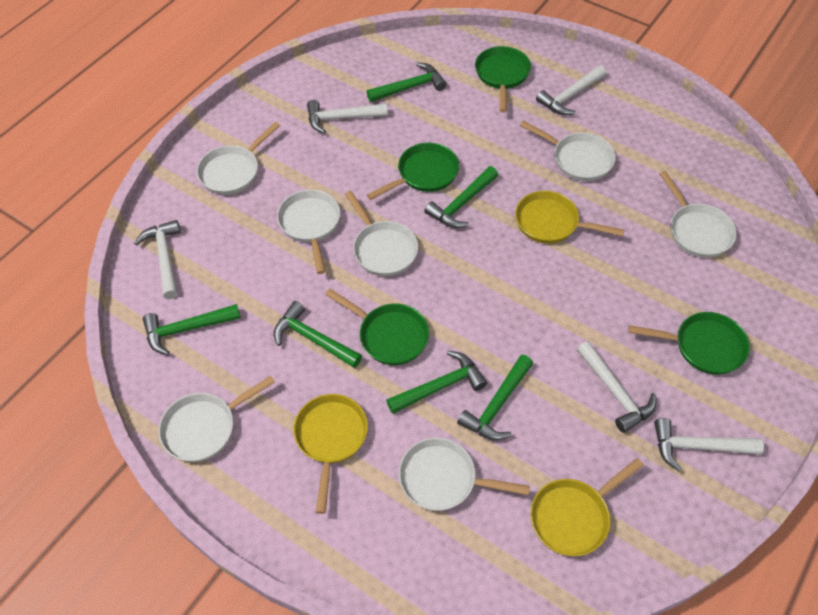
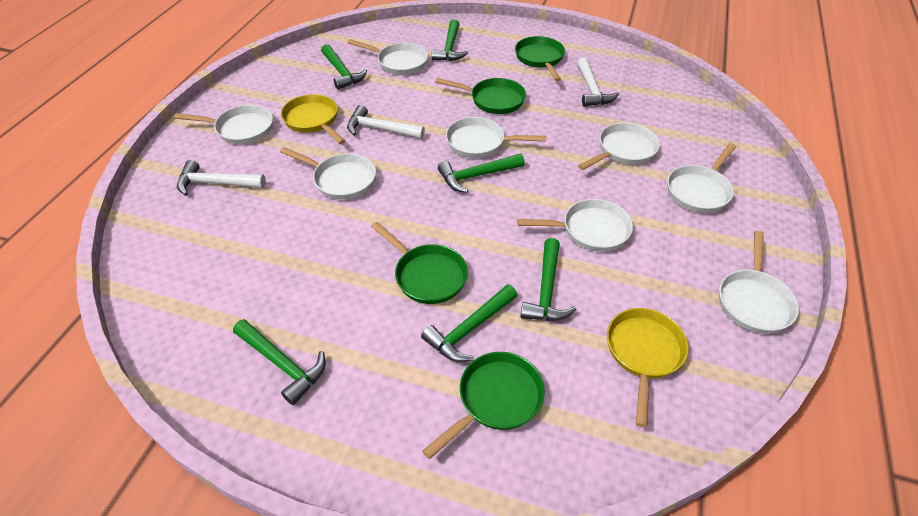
white hammer: 5 -> 3
white pan: 7 -> 8
yellow pan: 3 -> 2

